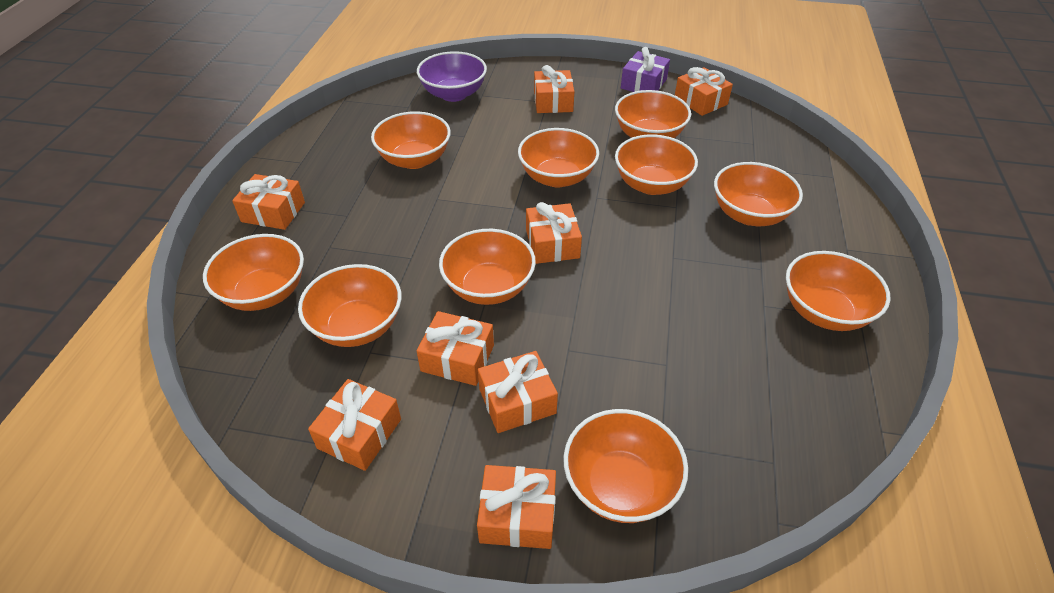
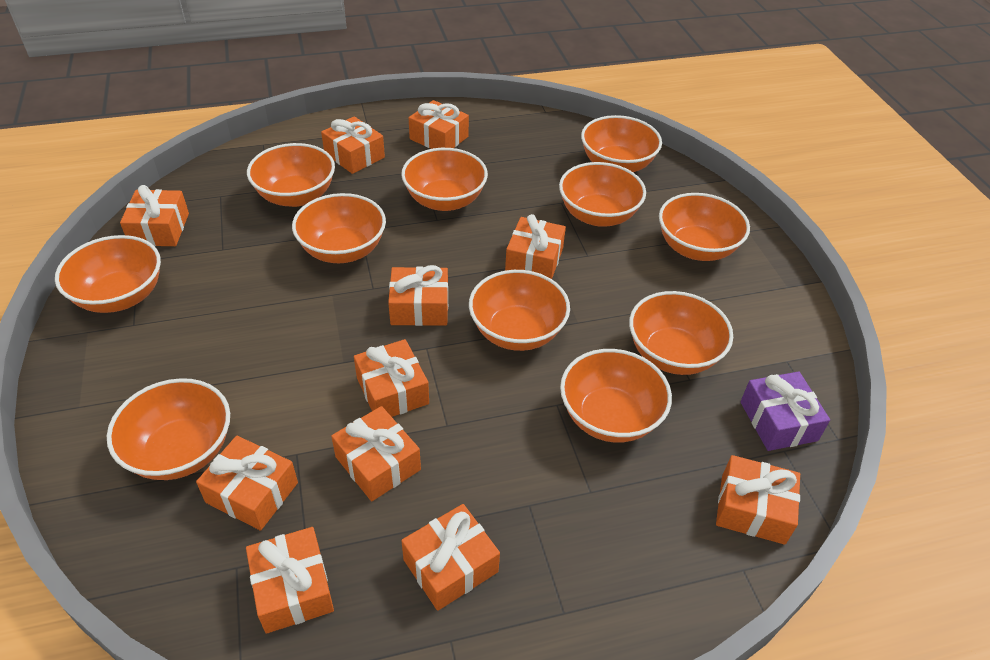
orange bowl: 10 -> 11
orange gift: 8 -> 11
purple bowl: 1 -> 0

